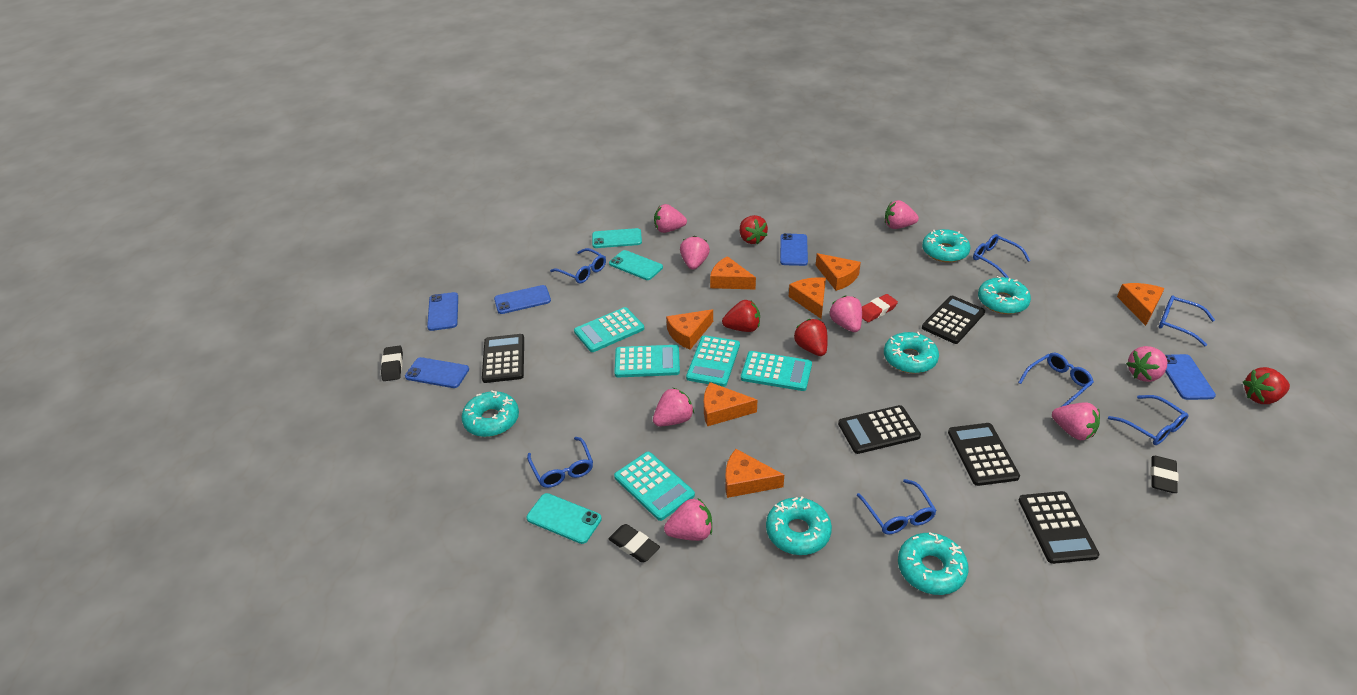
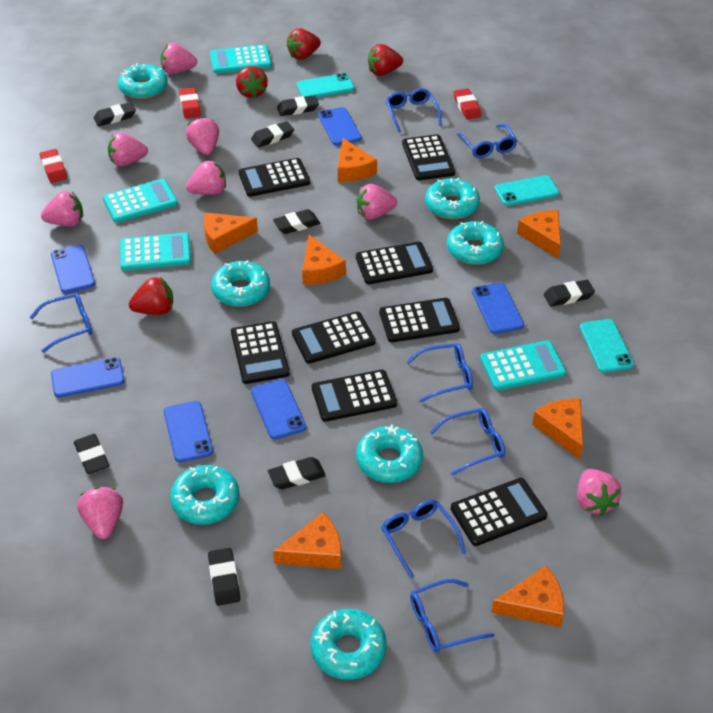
black calculator: 5 -> 8
black eraser: 3 -> 8
blue phone: 5 -> 6
red eraser: 1 -> 3
turquoise calculator: 5 -> 4
turquoise donut: 6 -> 7

